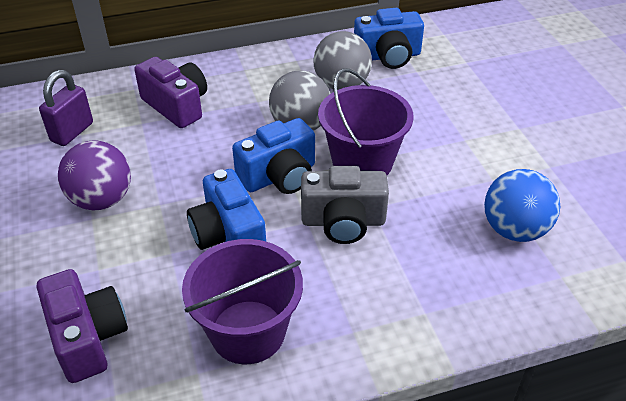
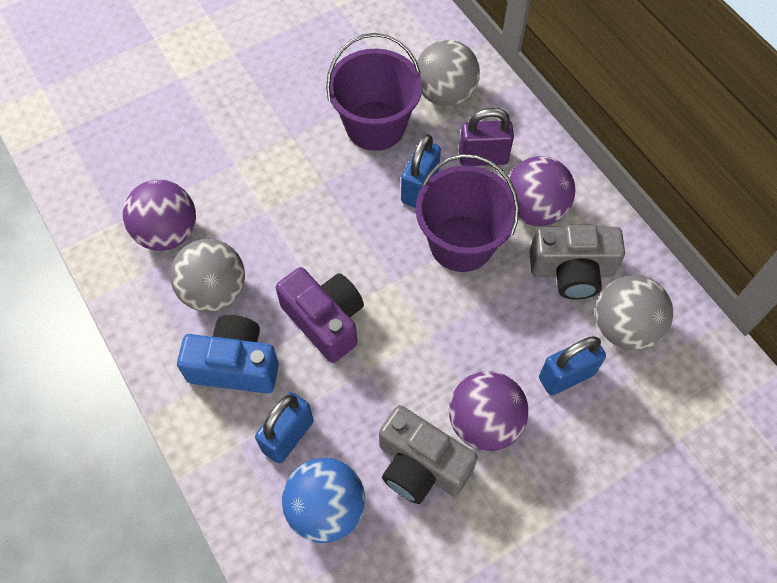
blue camera: 3 -> 1
blue padlock: 0 -> 3
grey ball: 2 -> 3
grey camera: 1 -> 2
purple ball: 1 -> 3
purple camera: 2 -> 1

